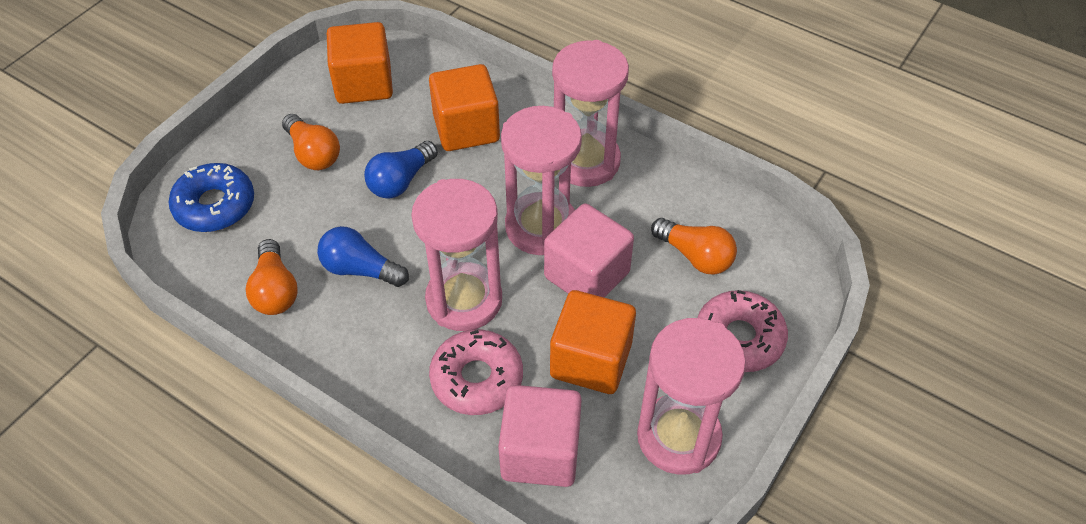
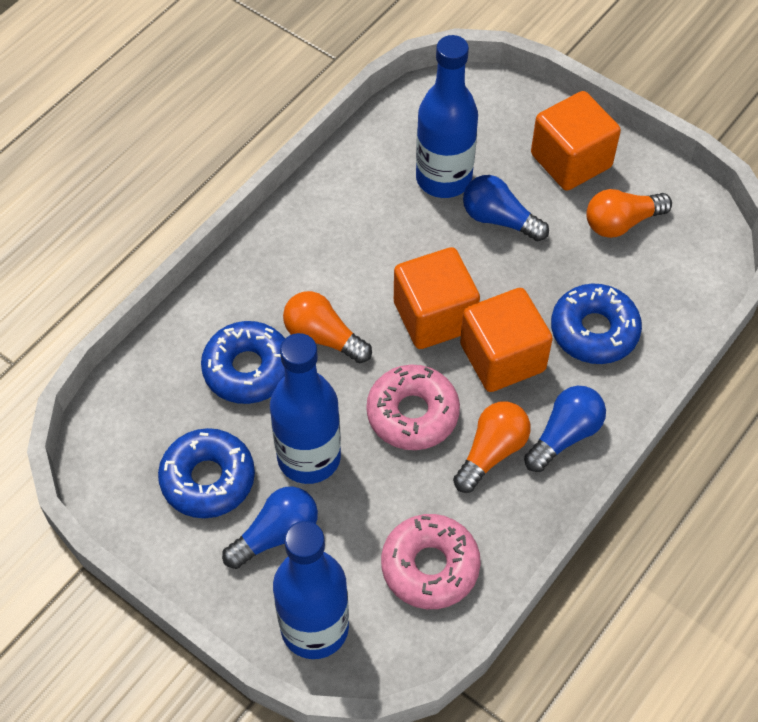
blue bottle: 0 -> 3
blue donut: 1 -> 3
blue light bulb: 2 -> 3
pink cube: 2 -> 0
pink hourglass: 4 -> 0

